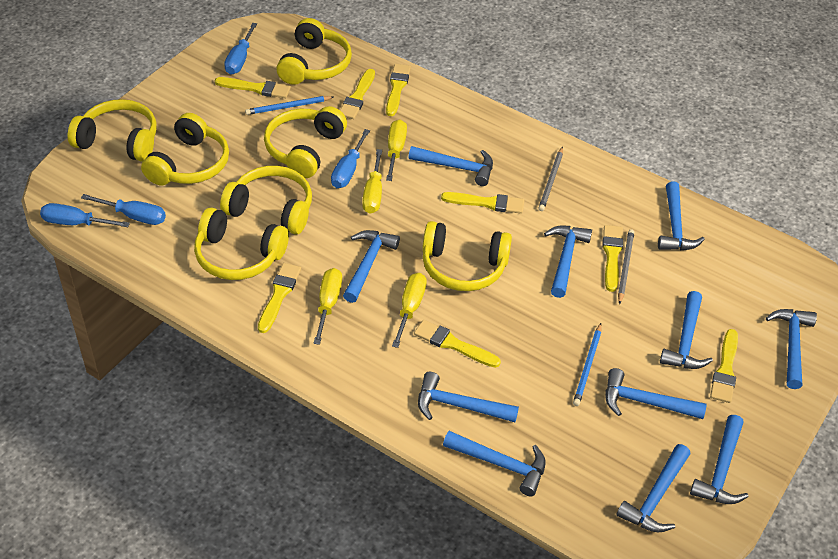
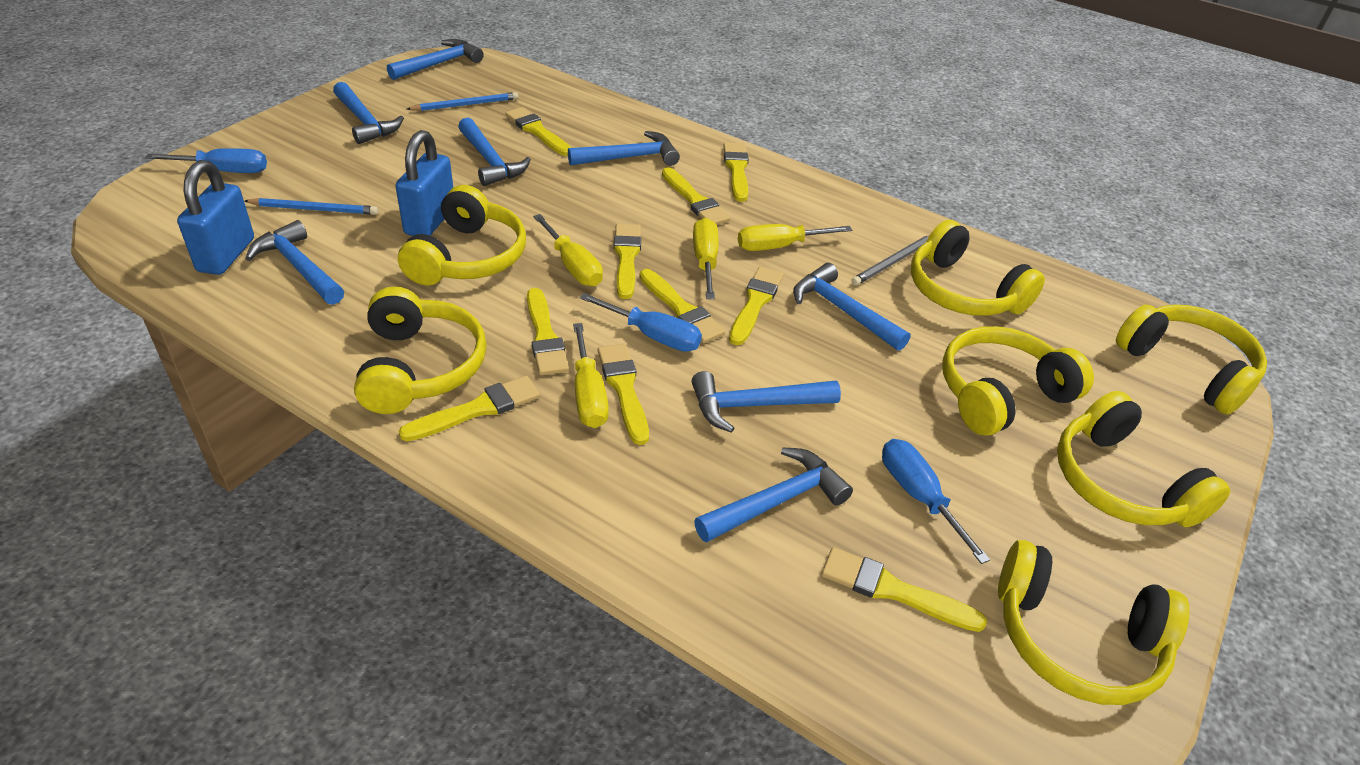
blue hammer: 11 -> 8
blue padlock: 0 -> 2
blue screwdriver: 4 -> 3
grey pencil: 2 -> 1
yellow brush: 8 -> 10

